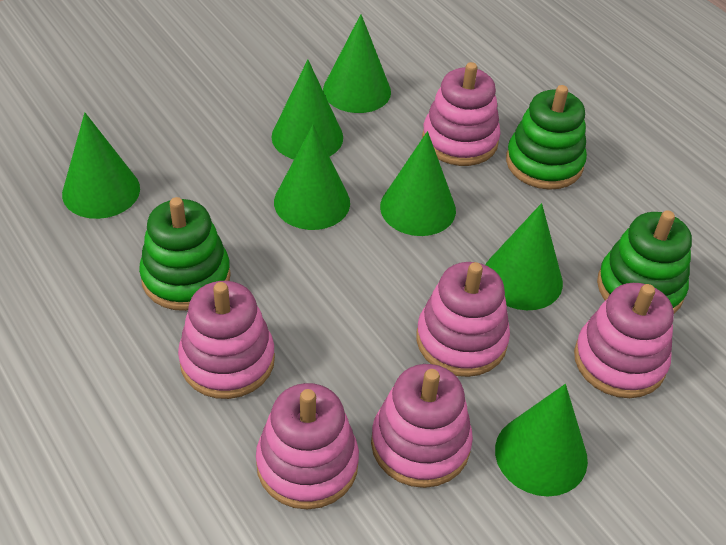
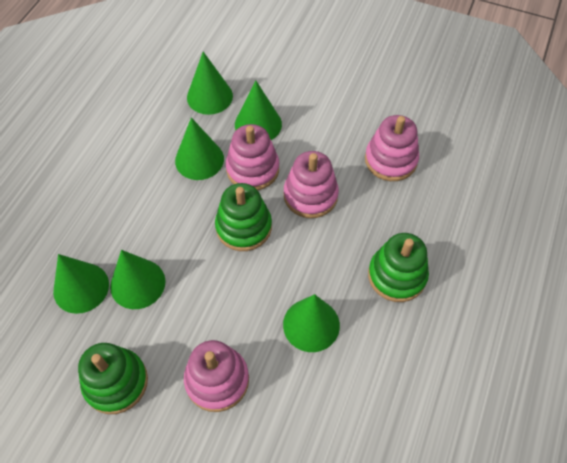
green cone: 7 -> 6
pink stacking toy: 6 -> 4

